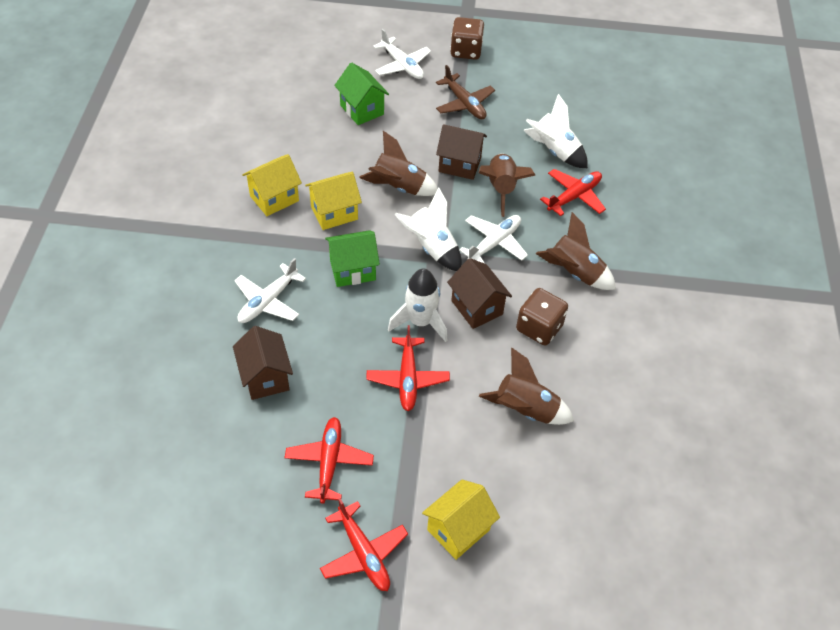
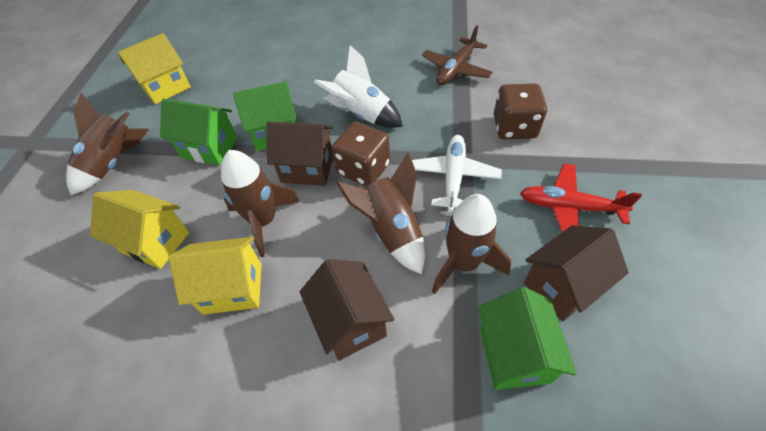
green house: 2 -> 3
red plane: 4 -> 1
white plane: 3 -> 1
white rocket: 3 -> 1

